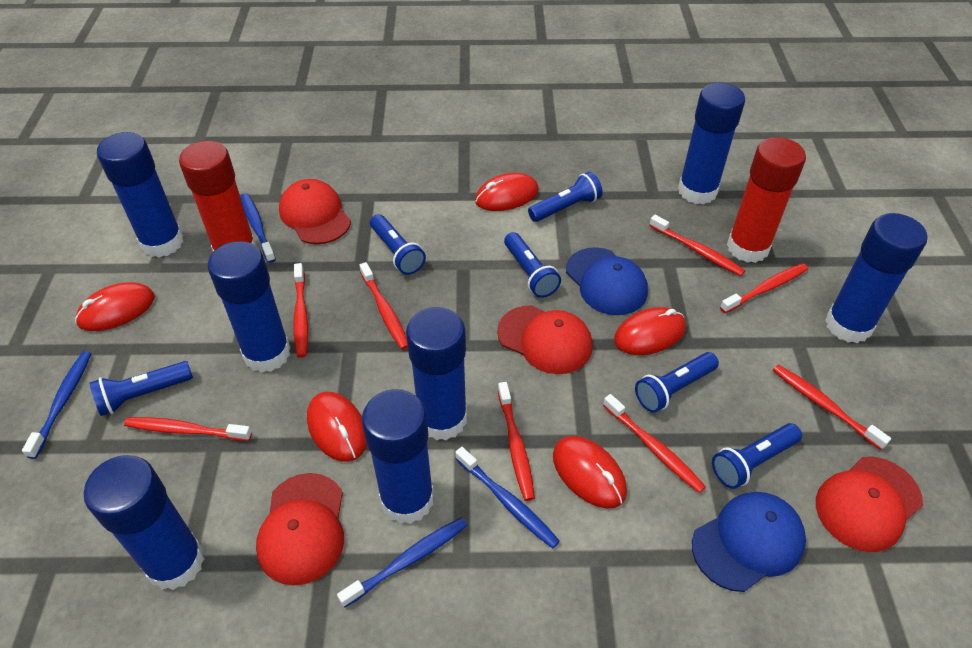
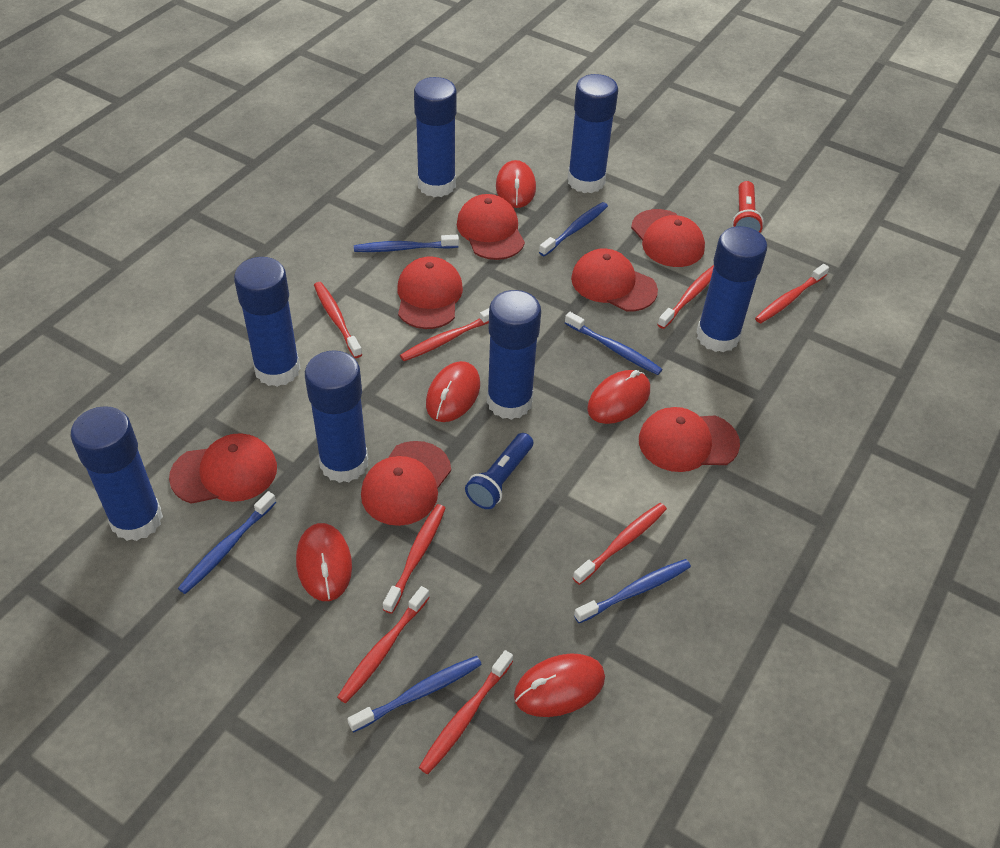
blue cap: 2 -> 0
blue flashlight: 6 -> 1
blue toothbrush: 4 -> 6
red cap: 4 -> 7
red flashlight: 0 -> 1
red glue stick: 2 -> 0

